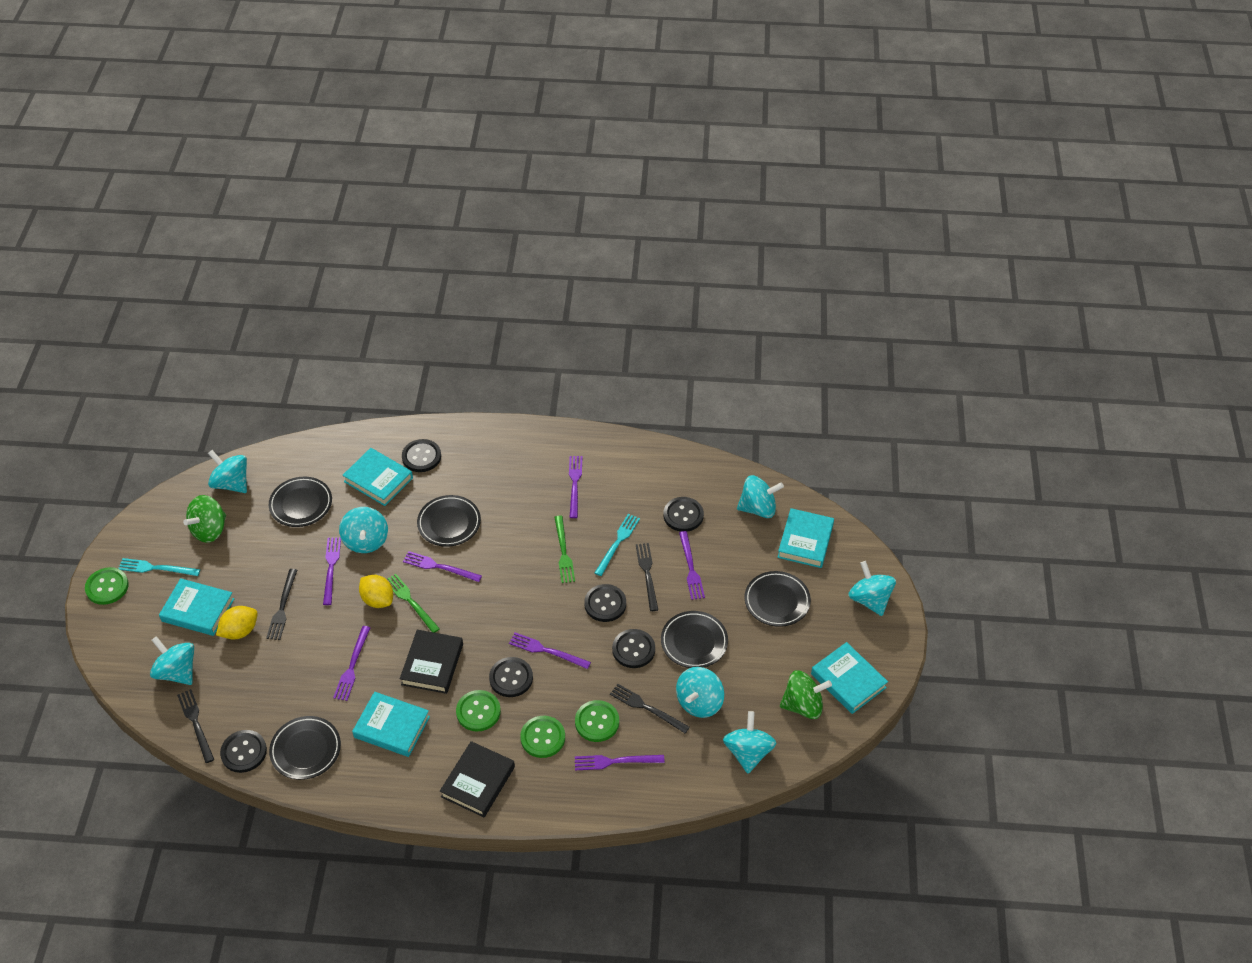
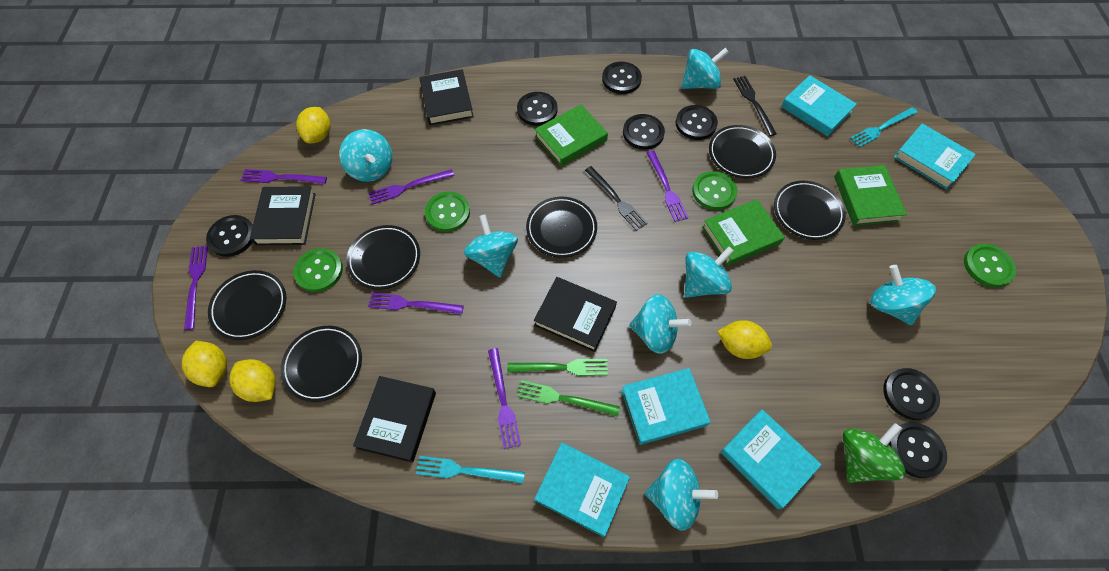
black book: 2 -> 4
black button: 6 -> 7
black fork: 4 -> 2
black plate: 5 -> 6
green book: 0 -> 3
green spinning top: 2 -> 1
purple fork: 7 -> 6
yellow lemon: 2 -> 4

